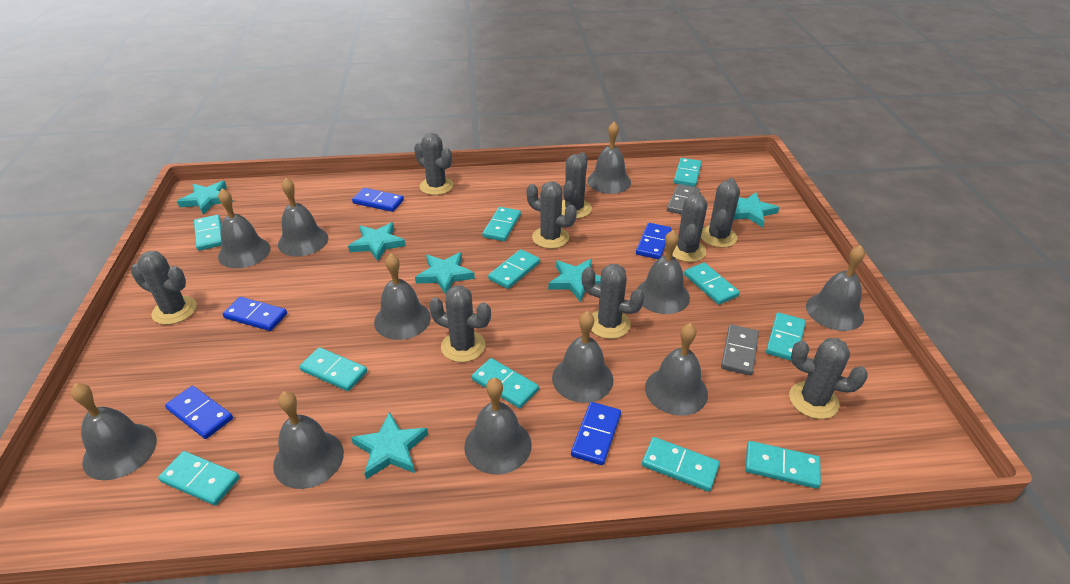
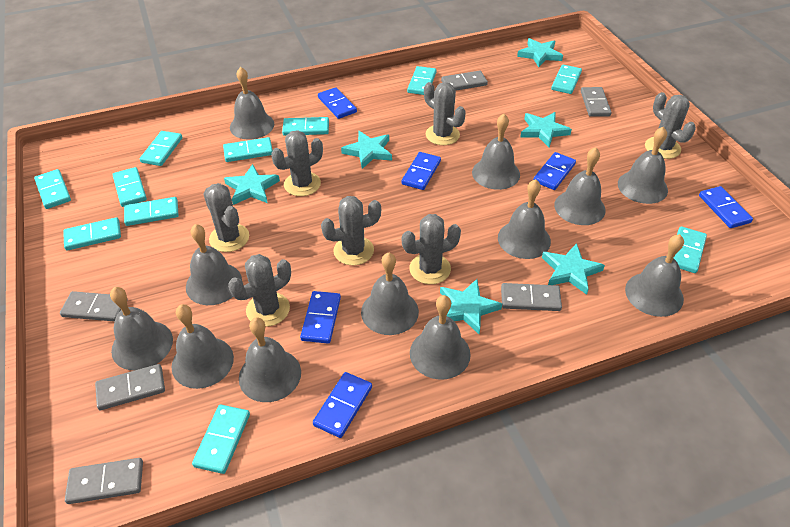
blue domino: 5 -> 6
grey bell: 11 -> 12
grey cactus: 9 -> 7
grey domino: 2 -> 6

